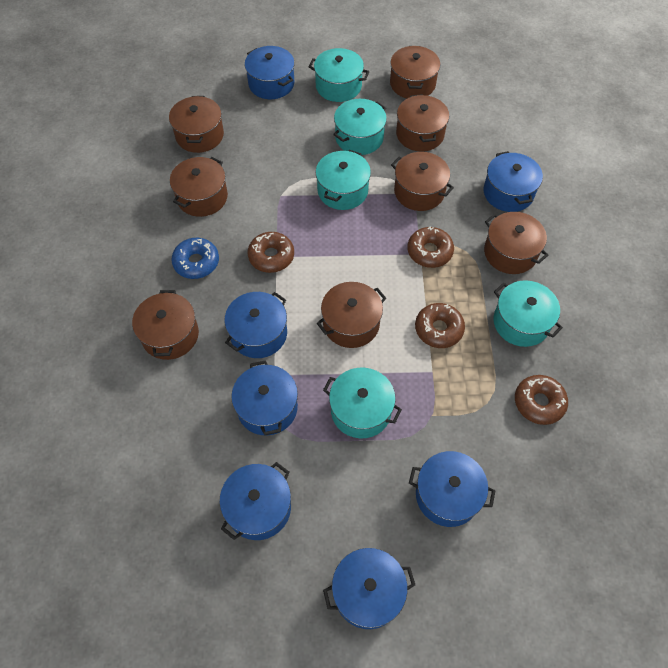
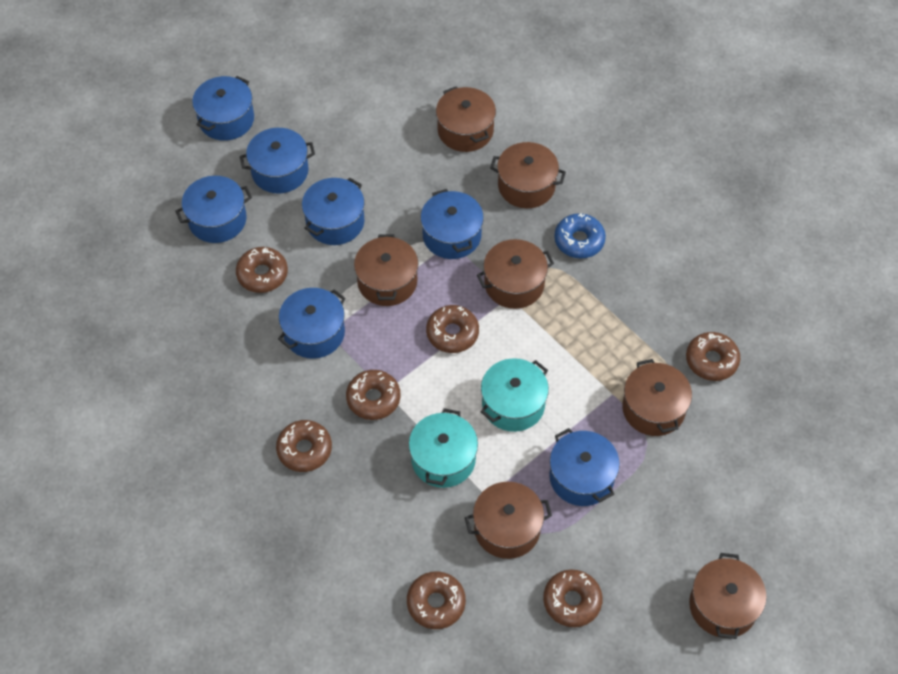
brown donut: 4 -> 7
brown pot: 8 -> 7
turquoise pot: 5 -> 2

